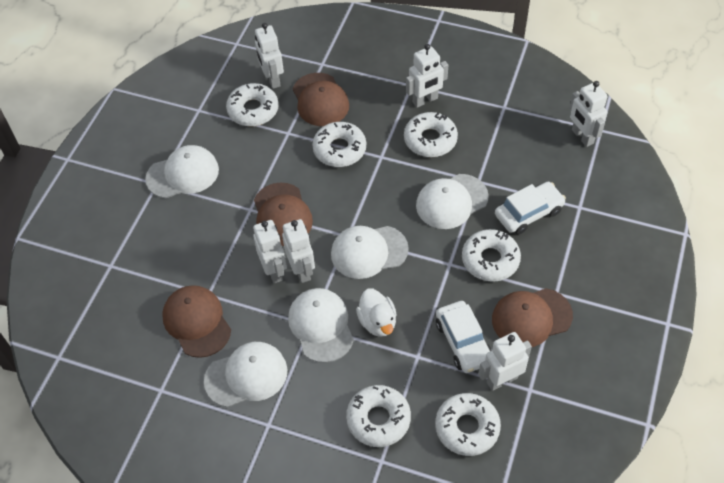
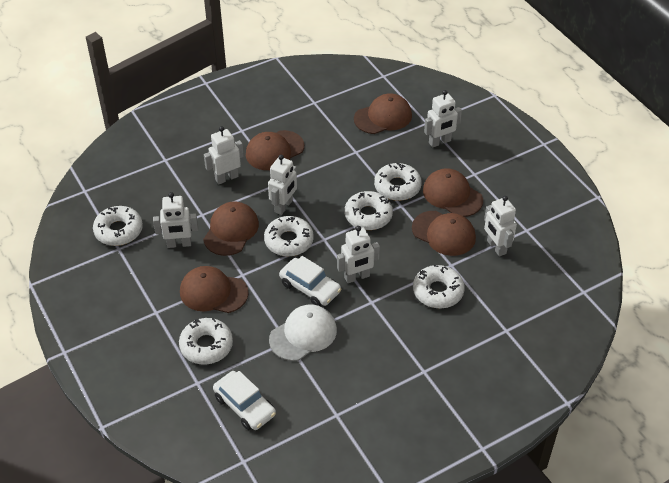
brown cap: 4 -> 6
white cap: 5 -> 1
white duck: 1 -> 0

